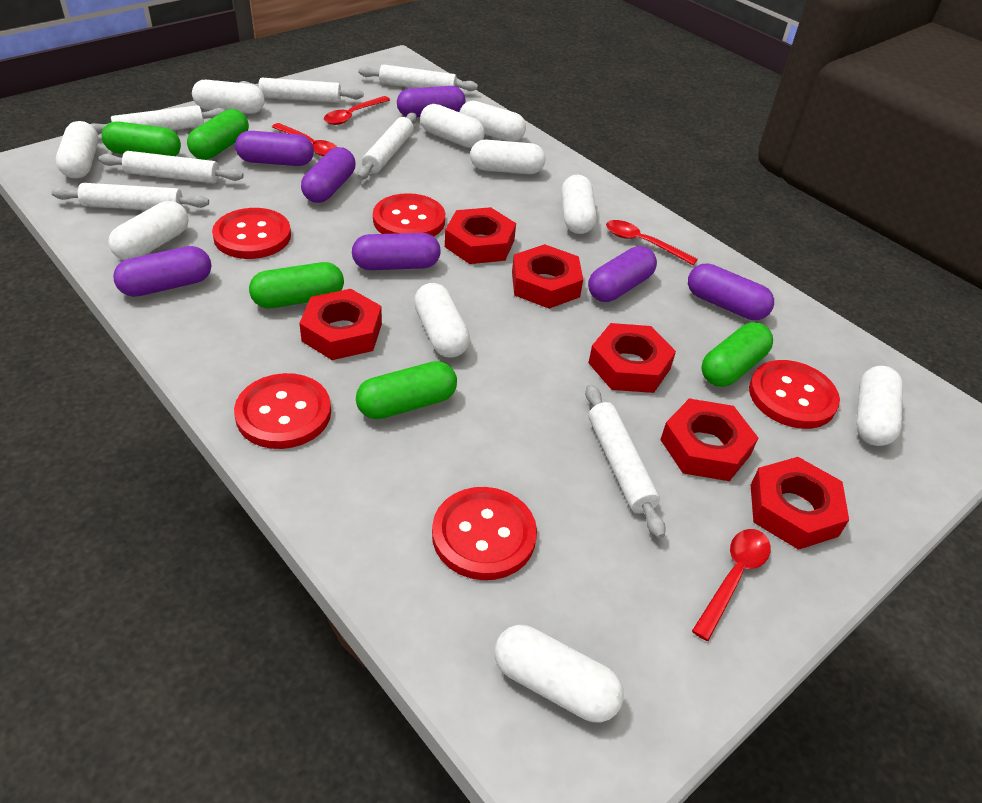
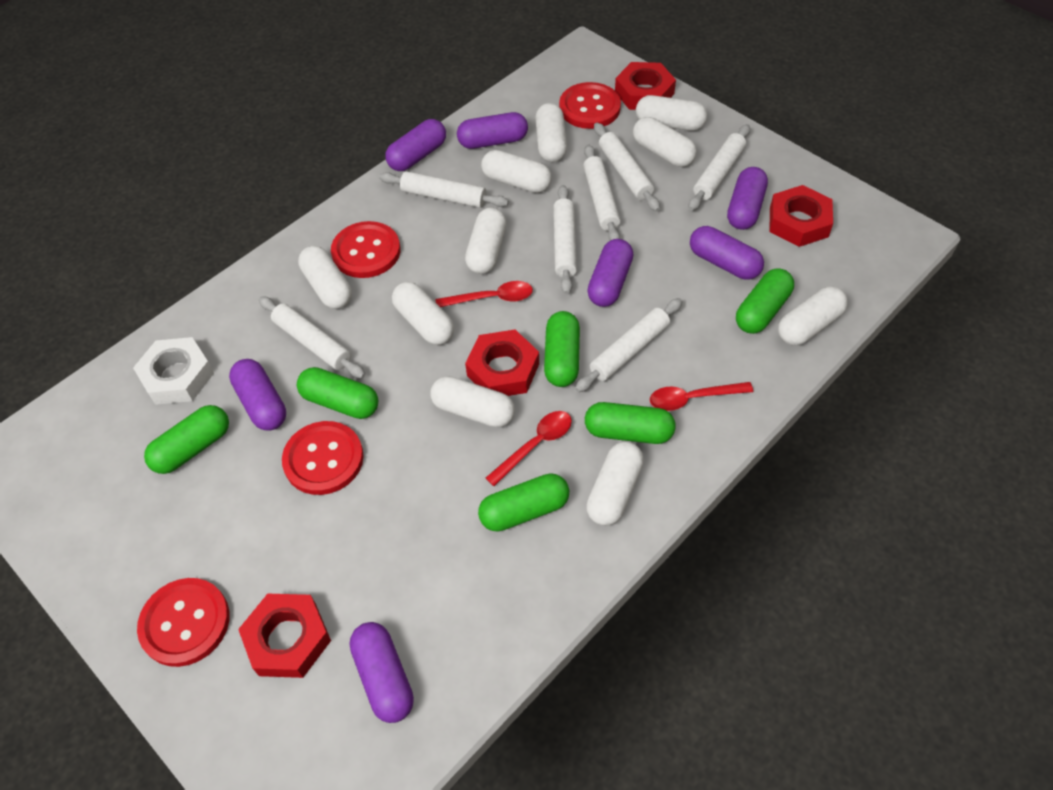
green capsule: 5 -> 6
red button: 5 -> 4
red nut: 6 -> 4
red spoon: 4 -> 3
white nut: 0 -> 1

